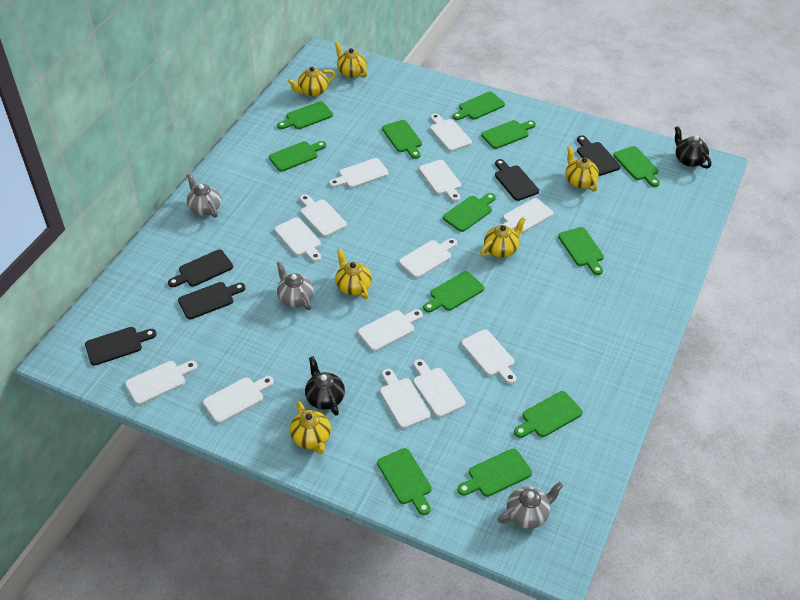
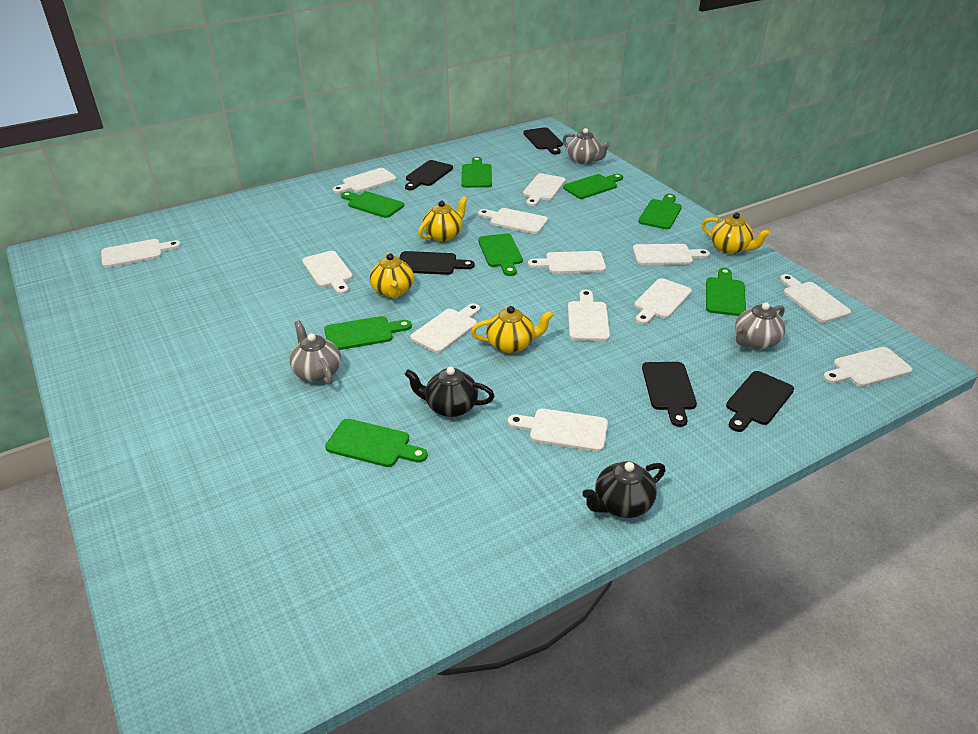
green cutting board: 12 -> 8
yellow teapot: 6 -> 4

